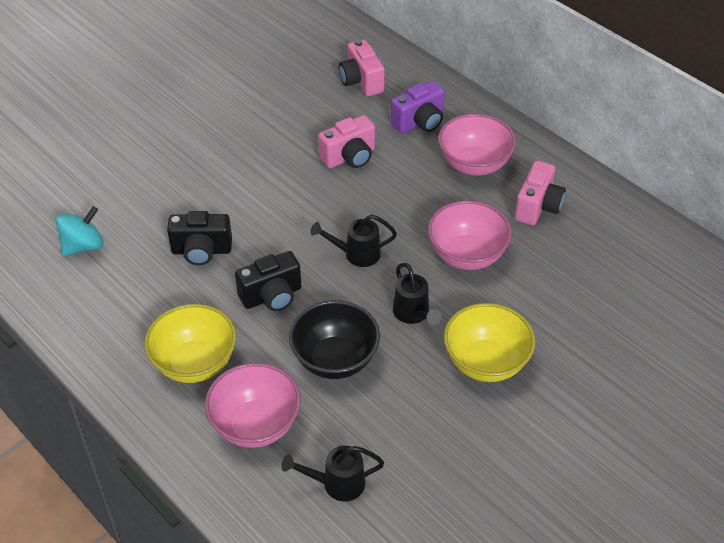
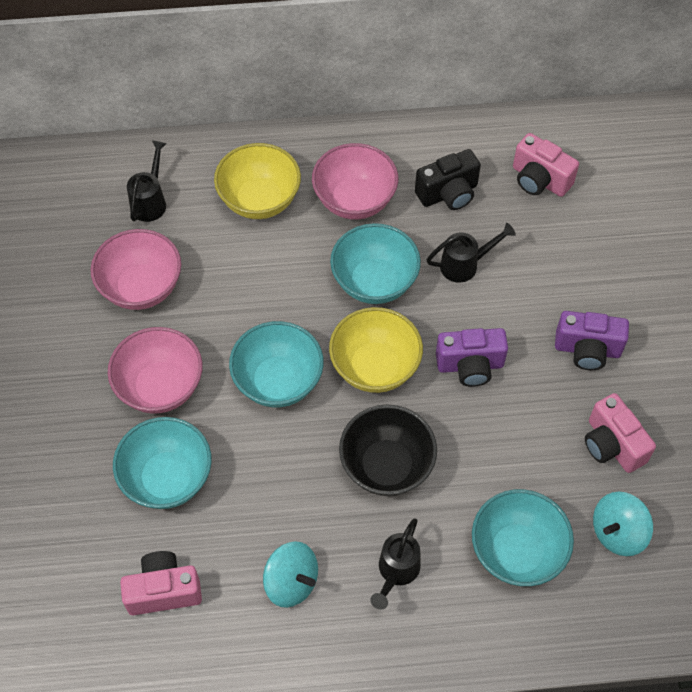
black camera: 2 -> 1
purple camera: 1 -> 2
turquoise bowl: 0 -> 4
turquoise spinning top: 1 -> 2

